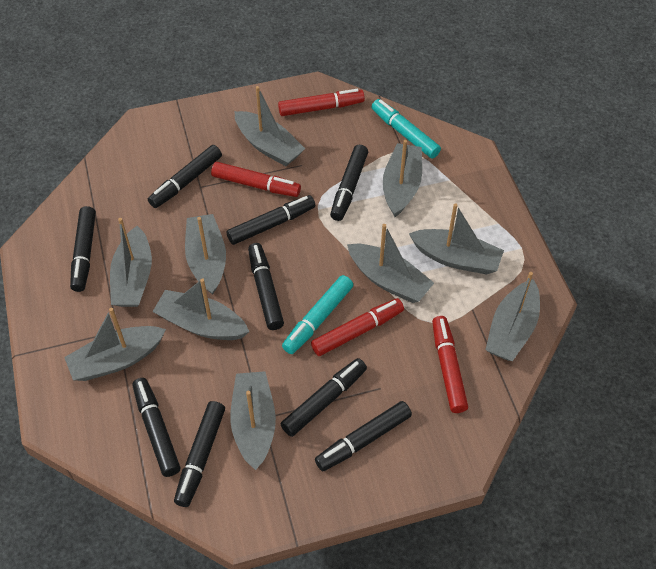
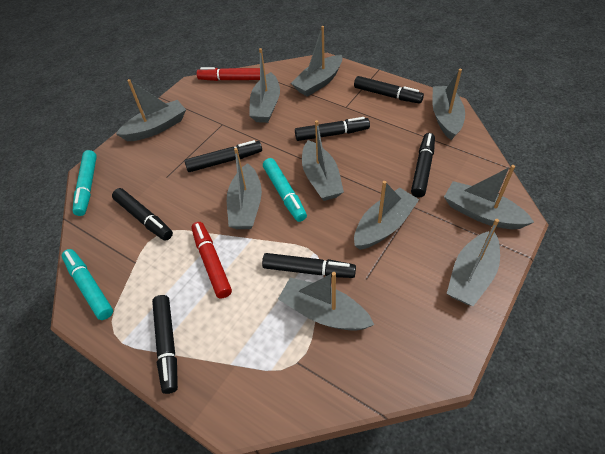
black marker: 9 -> 7
red marker: 4 -> 2
turquoise marker: 2 -> 3

